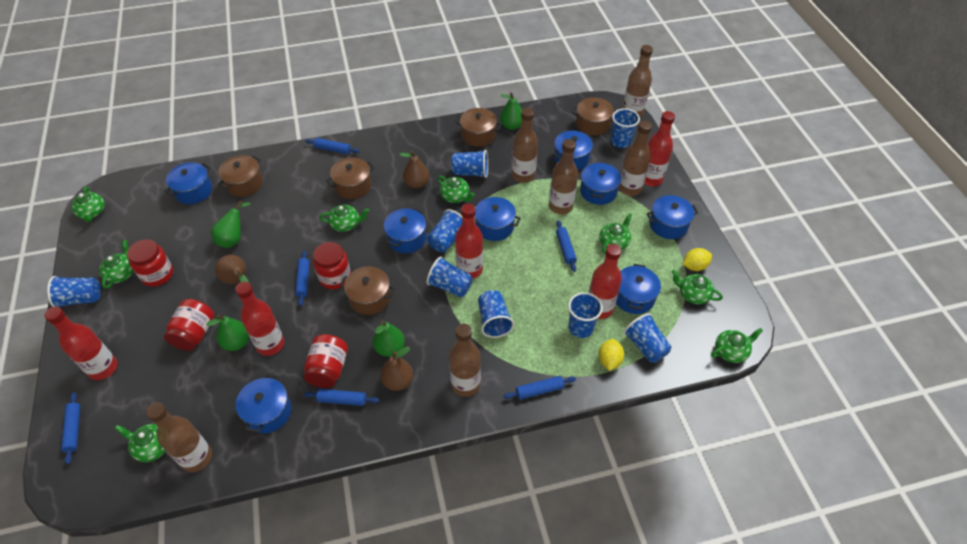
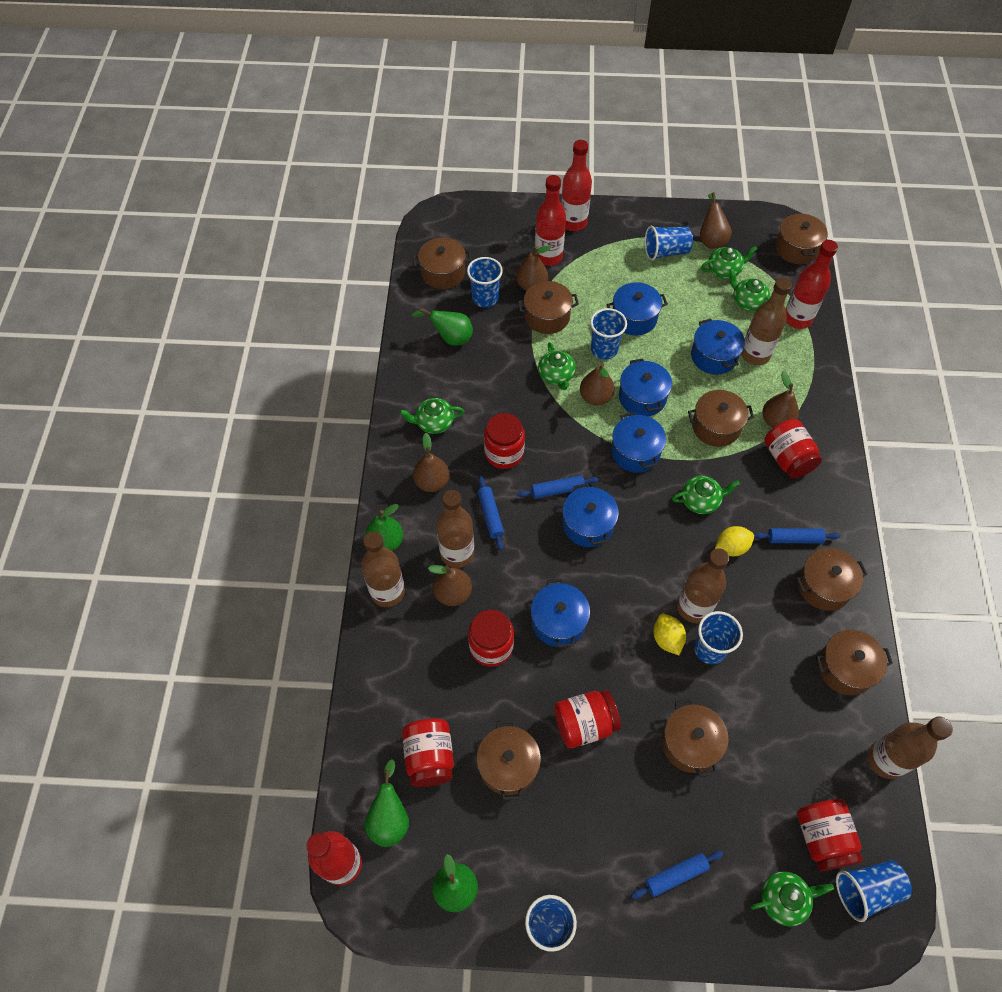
blue cup: 8 -> 6
blue pot: 8 -> 6
blue rolling pin: 6 -> 4
brown bottle: 6 -> 5
brown pear: 3 -> 6
brown pot: 5 -> 8
green teapot: 8 -> 6
red bottle: 5 -> 4
red jar: 4 -> 6

